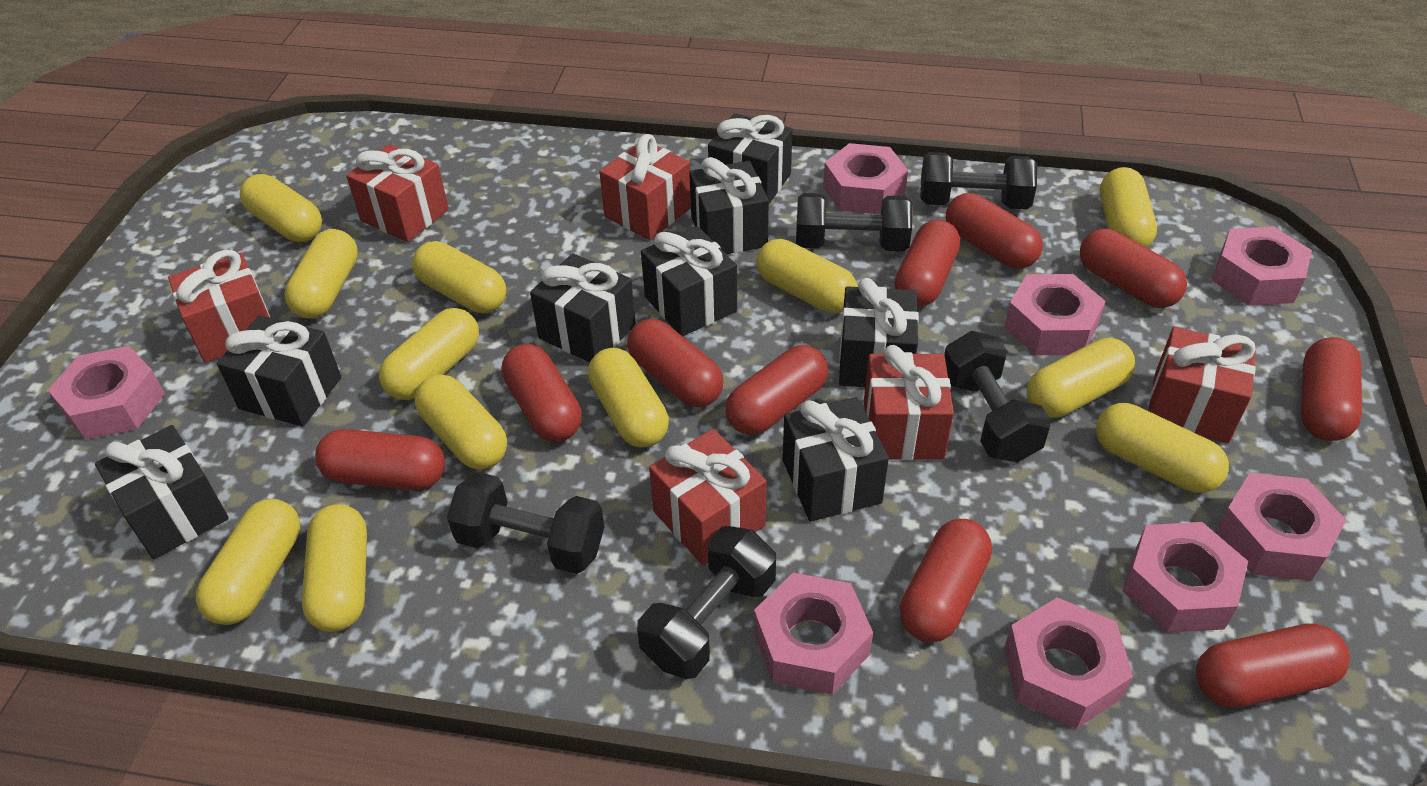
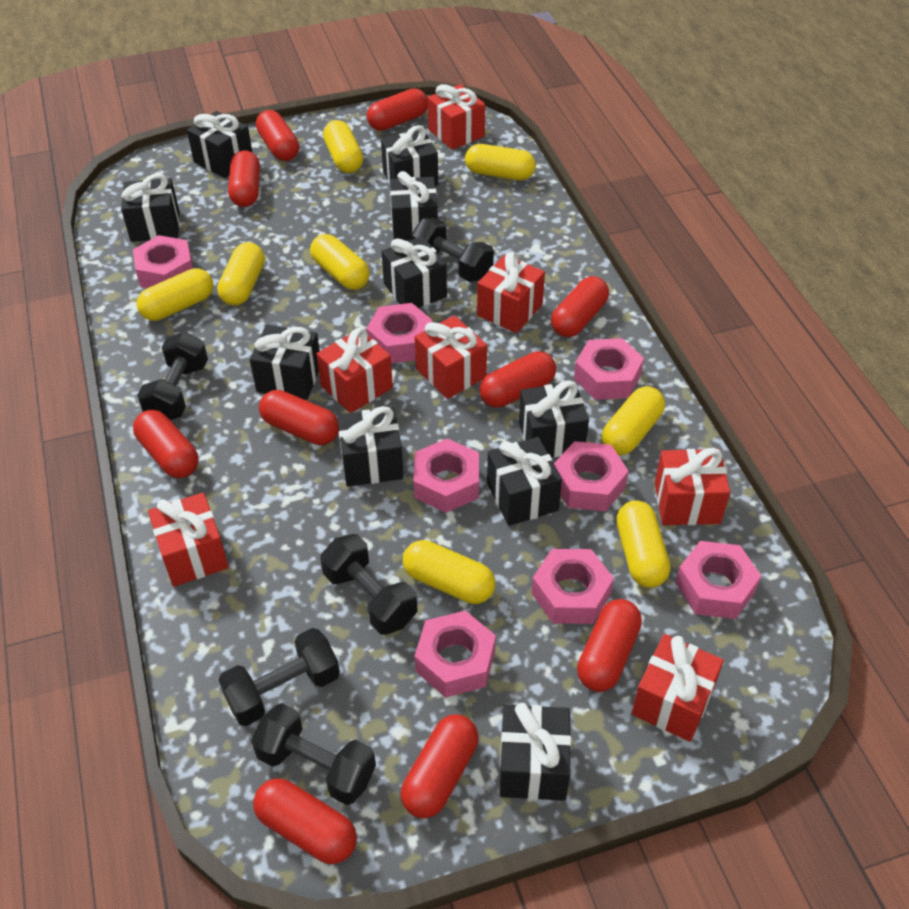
black gift: 8 -> 10
red gift: 6 -> 7
yellow capsule: 12 -> 8

